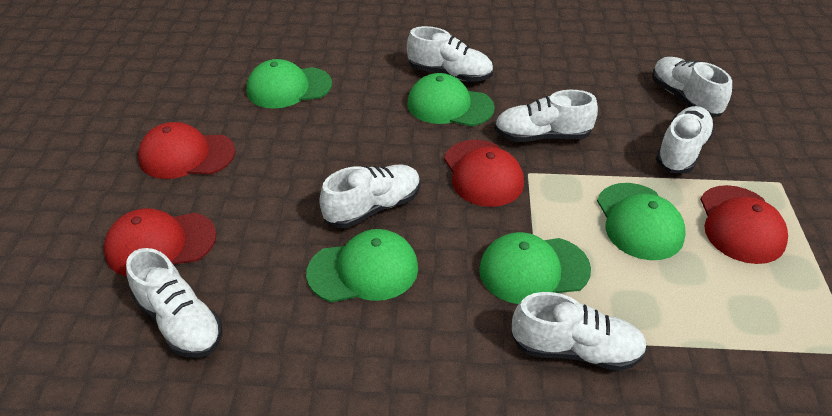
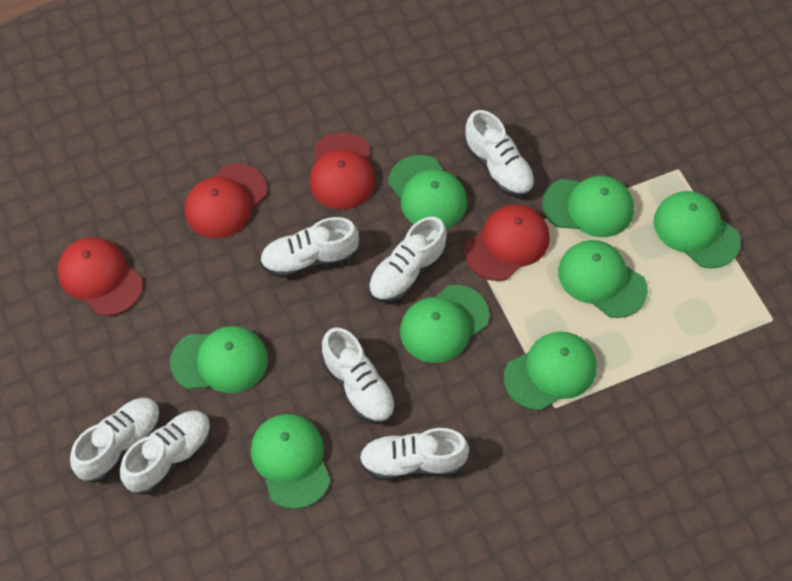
green cap: 5 -> 8

